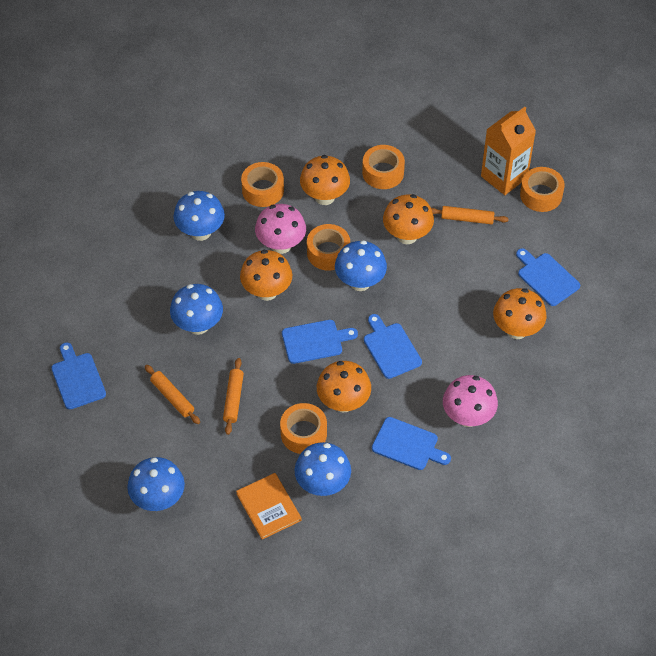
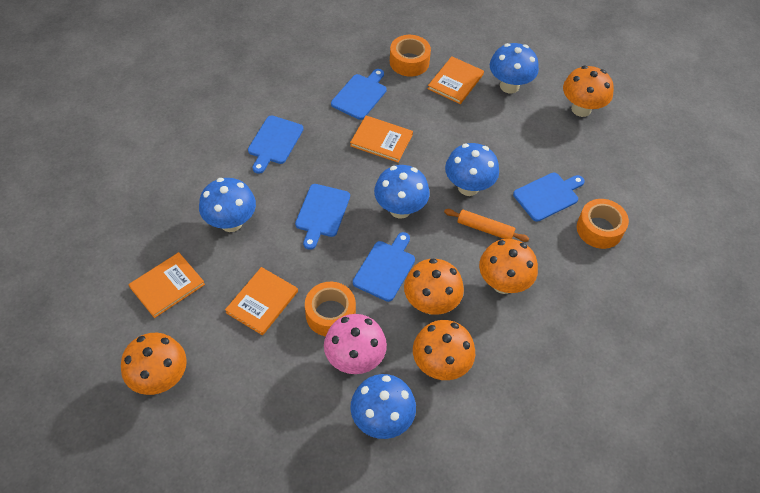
orange book: 1 -> 4
orange carton: 1 -> 0
orange rolling pin: 3 -> 1
orange tape: 5 -> 3
pink mushroom: 2 -> 1

